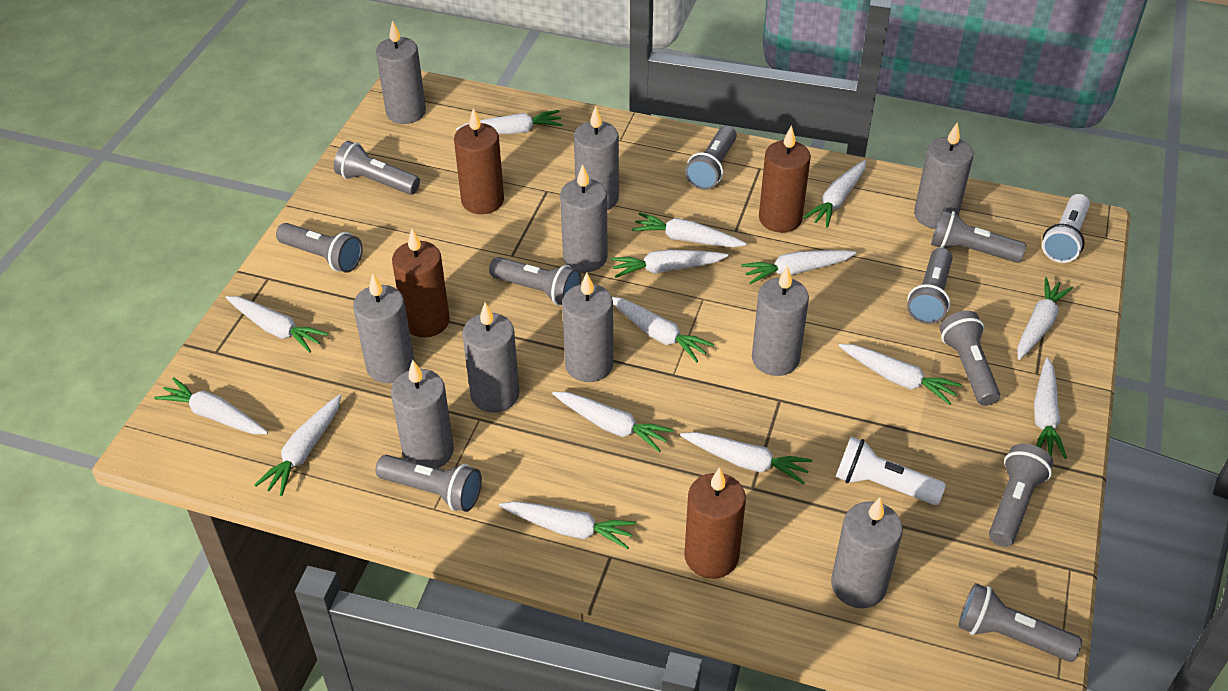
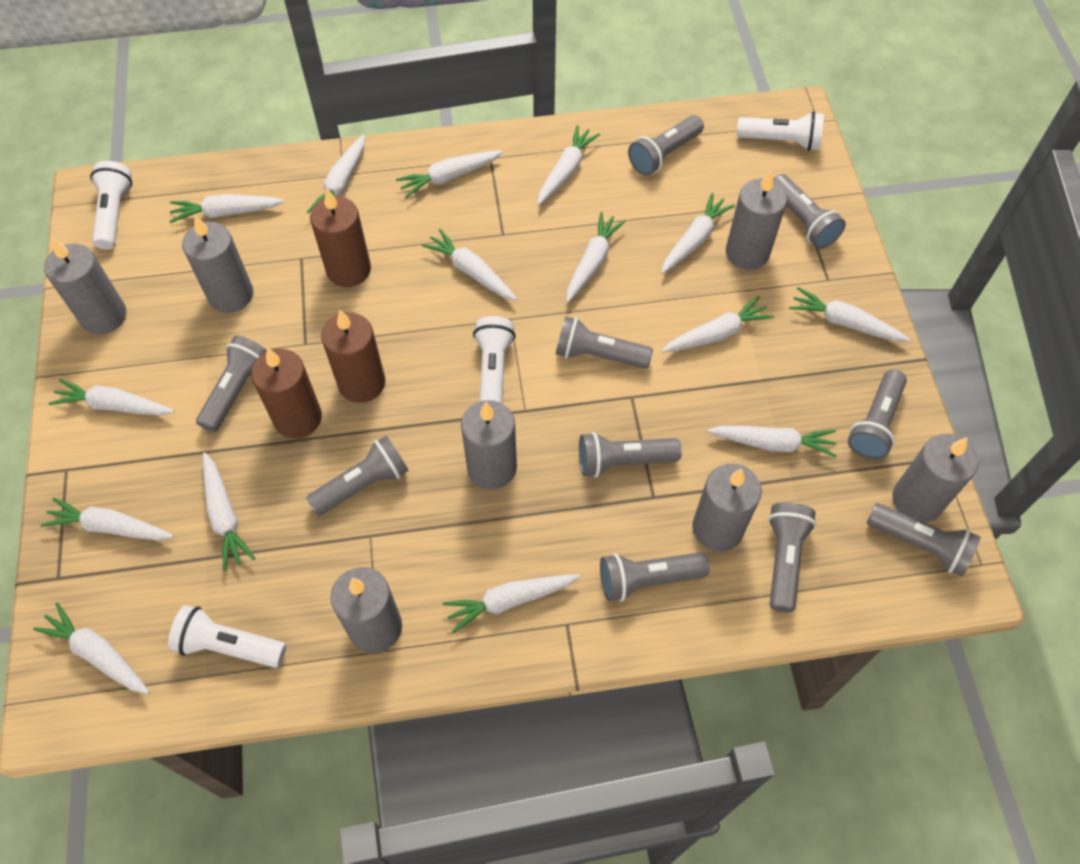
brown candle: 4 -> 3
grey candle: 10 -> 7
white flashlight: 2 -> 4

